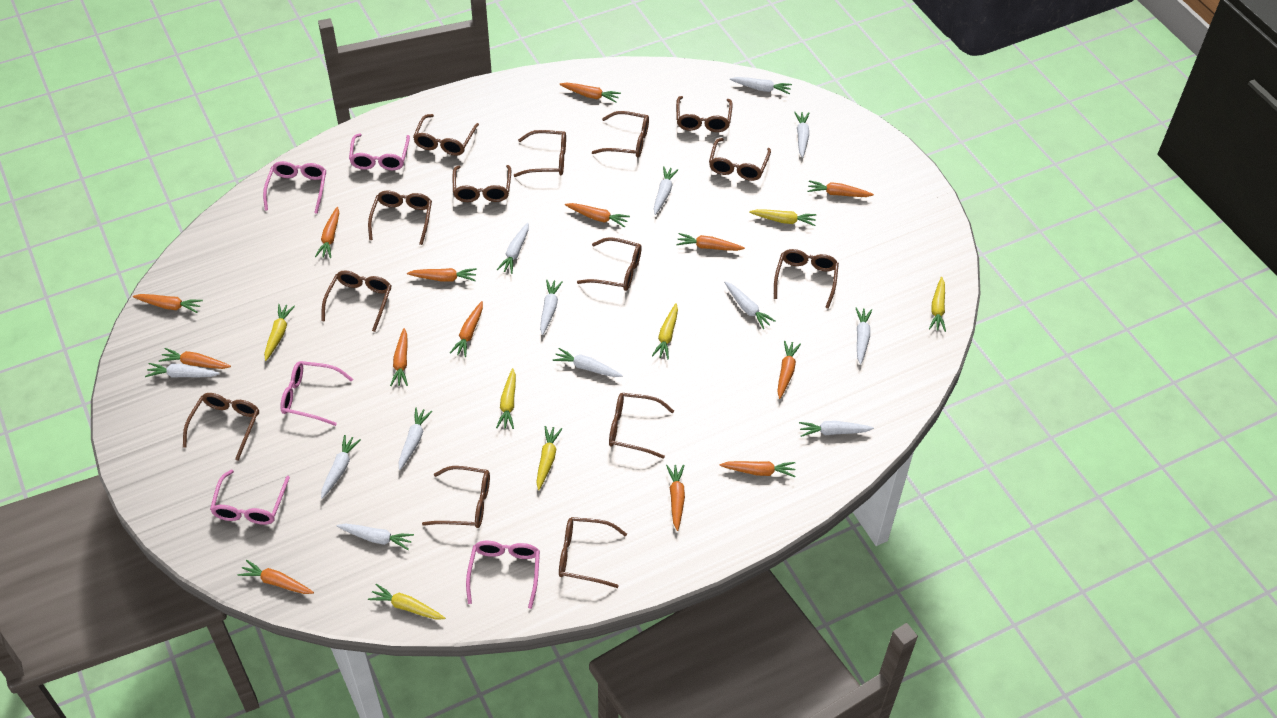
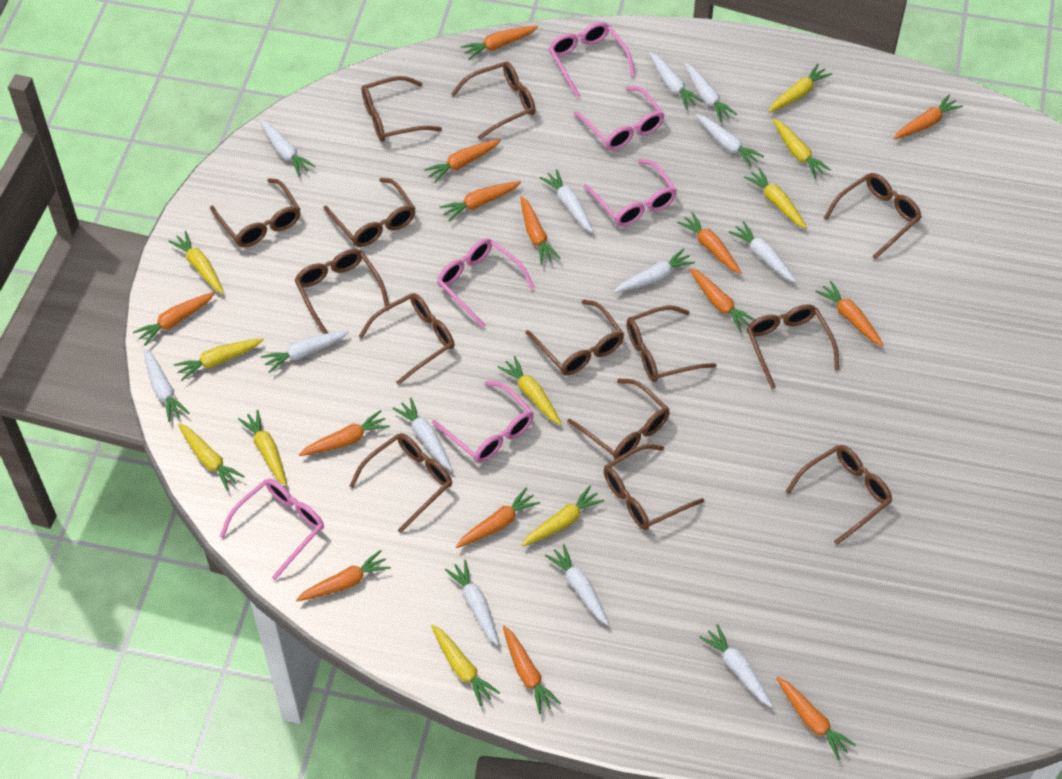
pink glasses: 5 -> 6
yellow carrot: 7 -> 10

